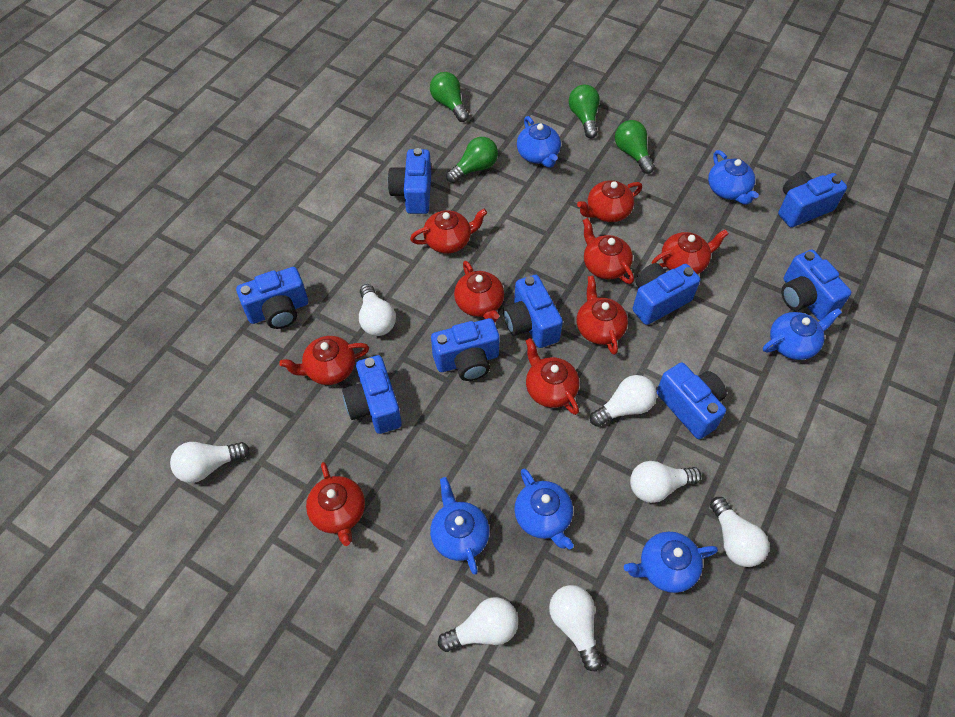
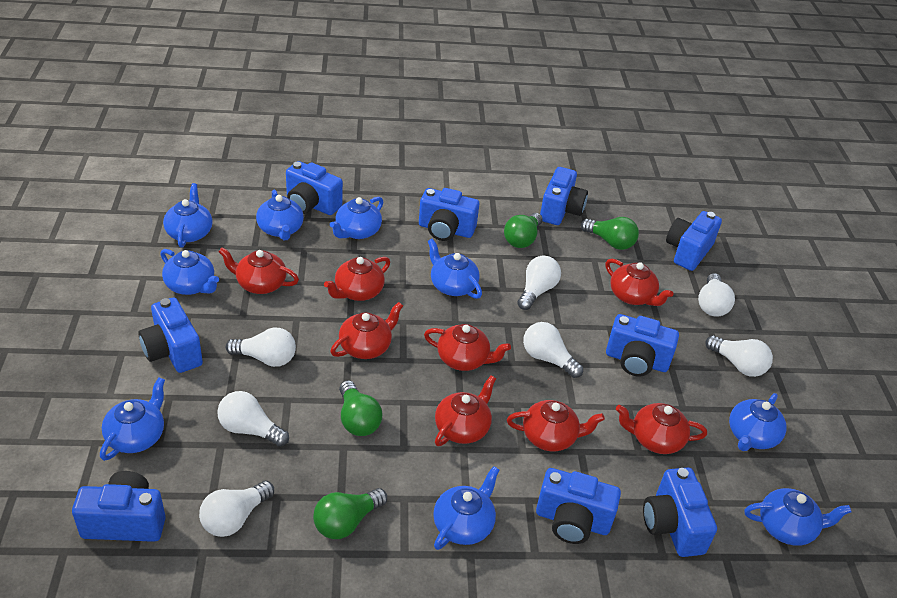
blue teapot: 6 -> 9
red teapot: 9 -> 8

